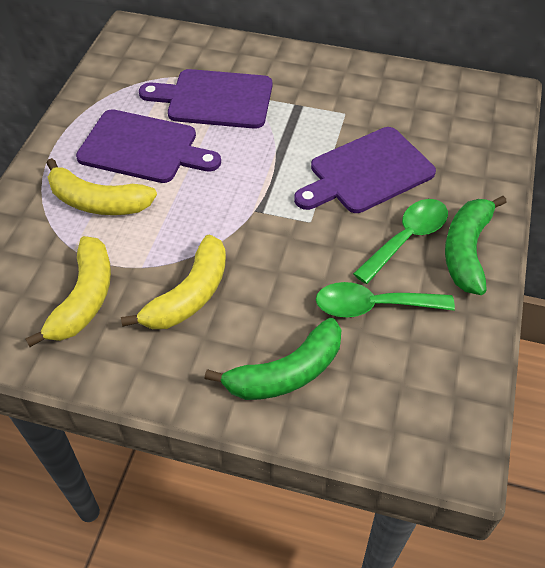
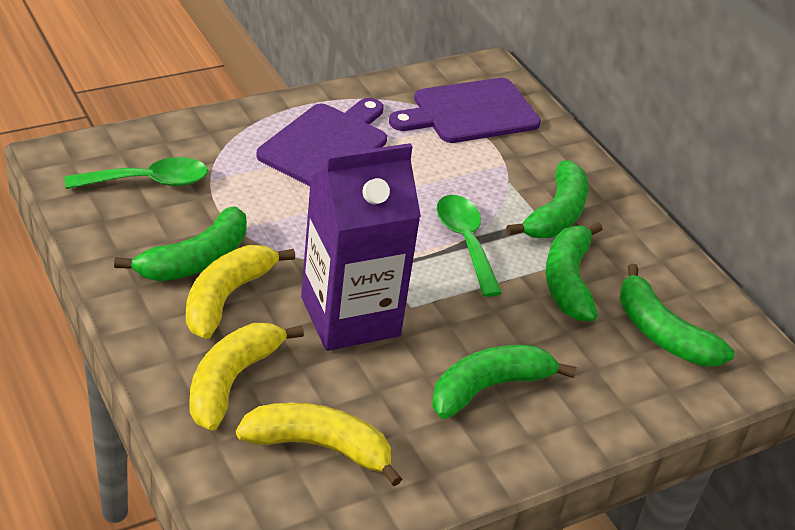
green banana: 2 -> 5
purple carton: 0 -> 1
purple cutting board: 3 -> 2

